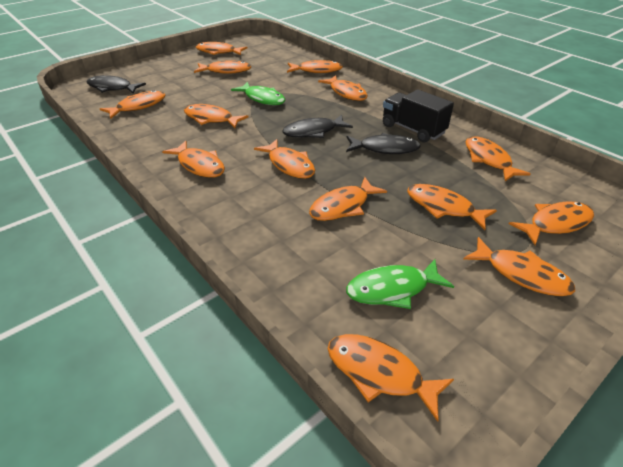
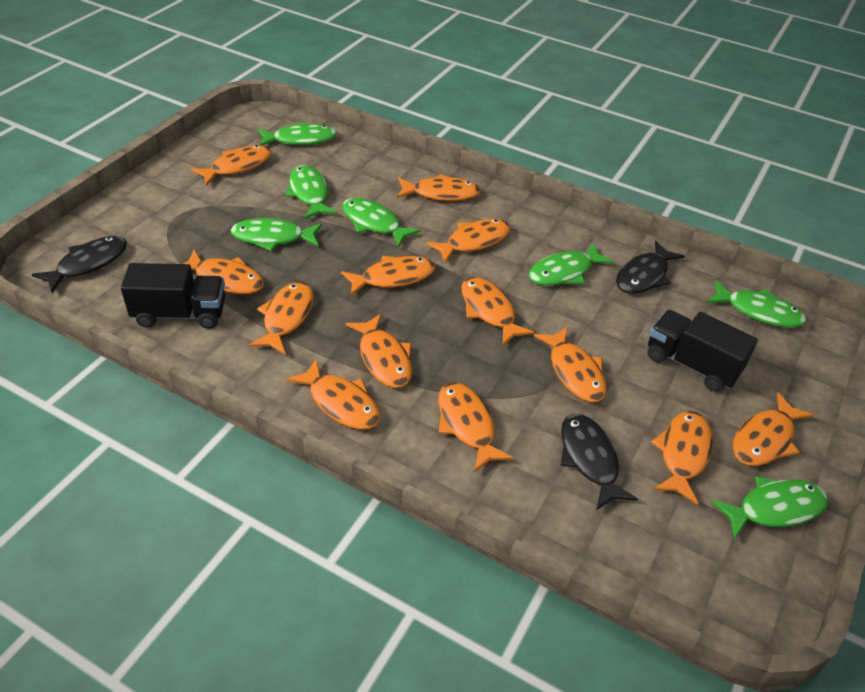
black truck: 1 -> 2
green fish: 2 -> 7
orange fish: 14 -> 13

